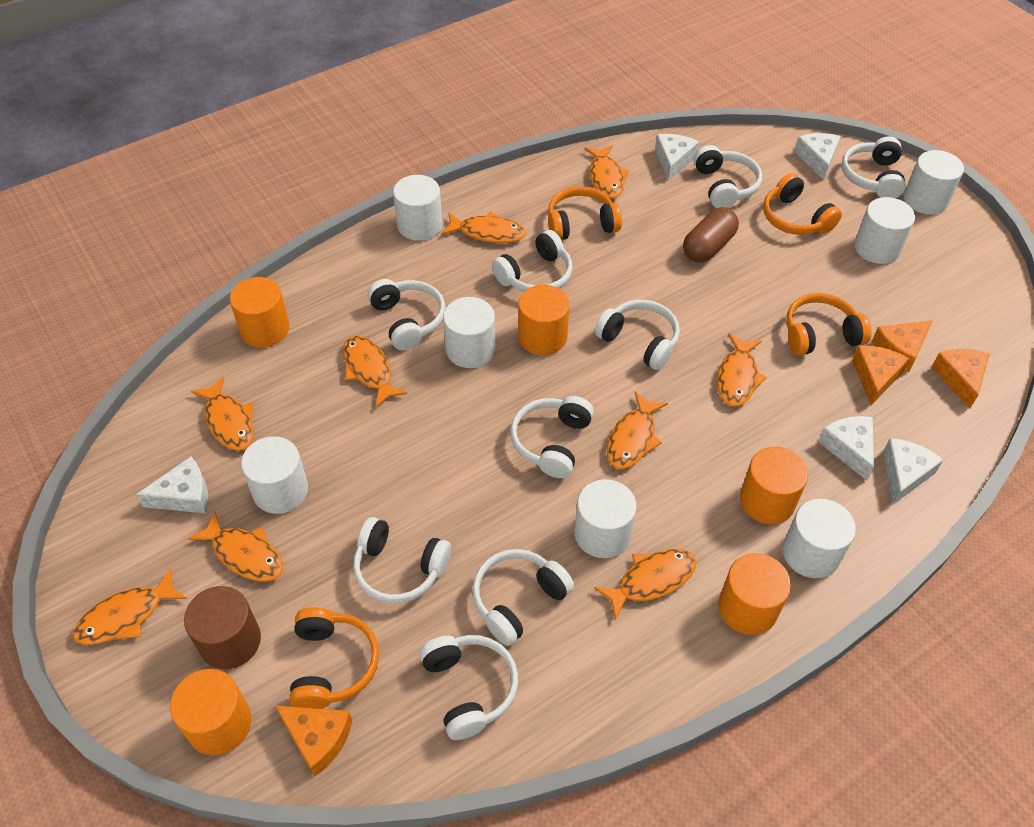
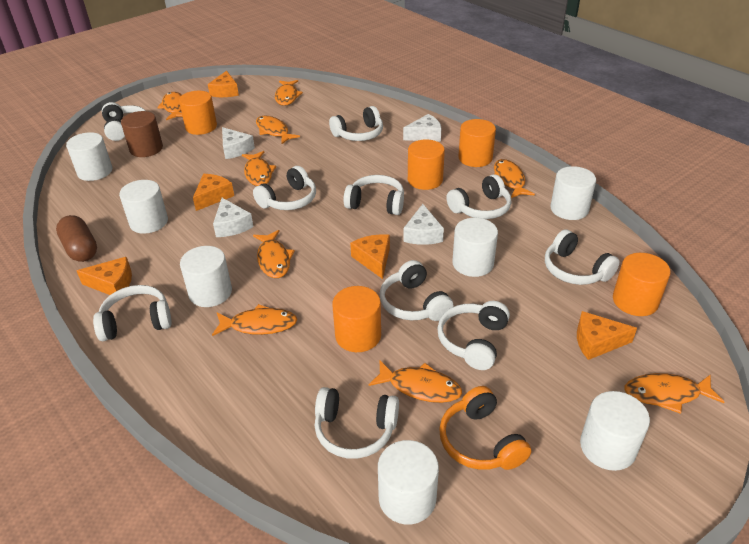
orange cheese: 4 -> 5
orange headphones: 4 -> 1
white cheese: 5 -> 4
white headphones: 9 -> 10

